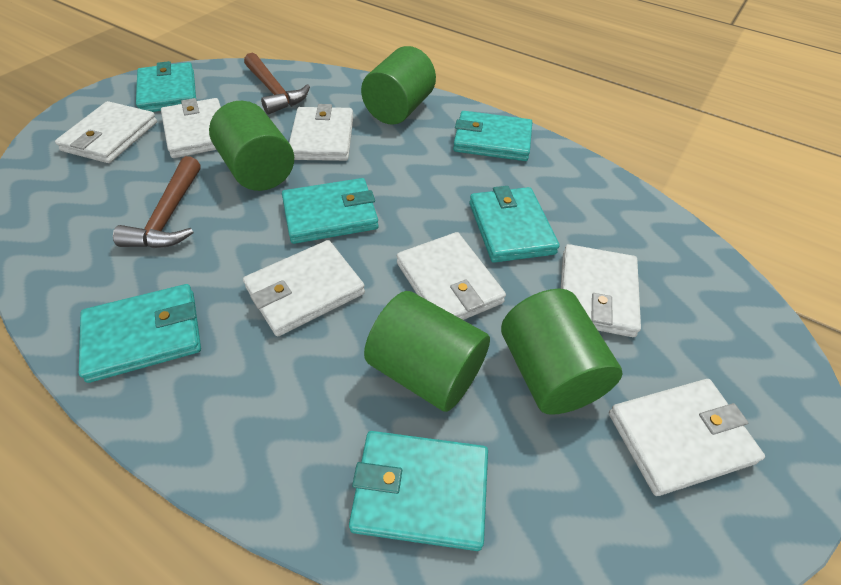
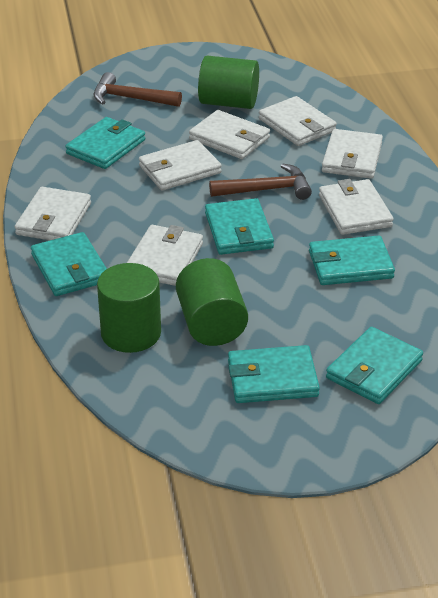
green cylinder: 4 -> 3

